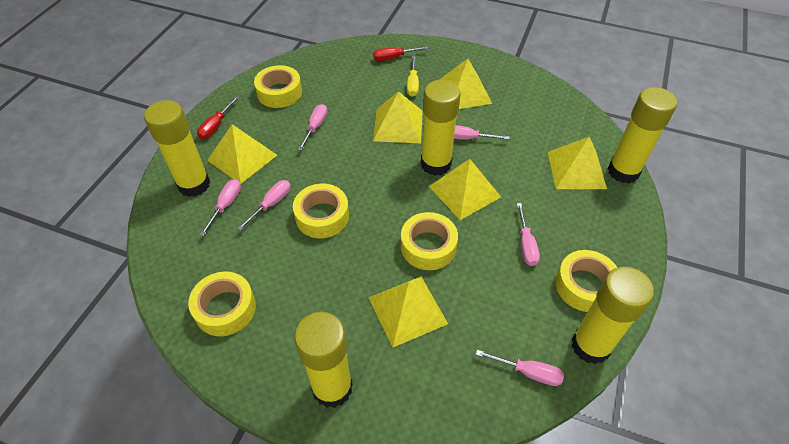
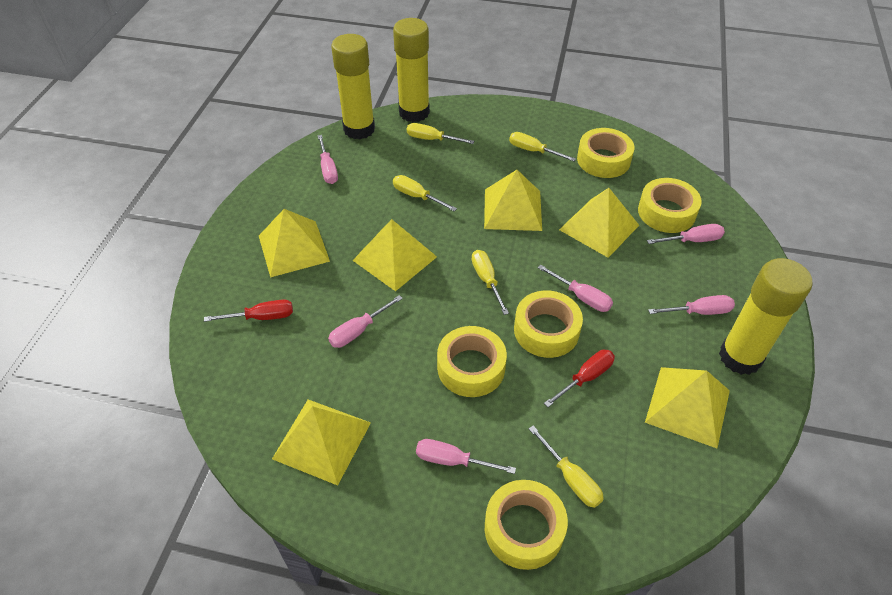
yellow glue stick: 5 -> 3
yellow screwdriver: 1 -> 5

